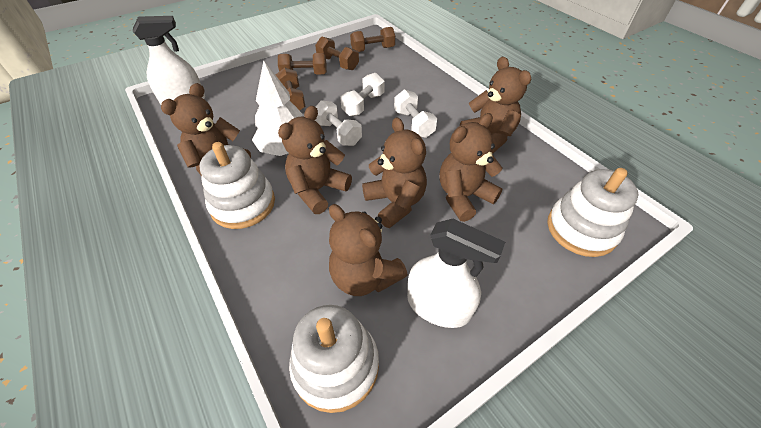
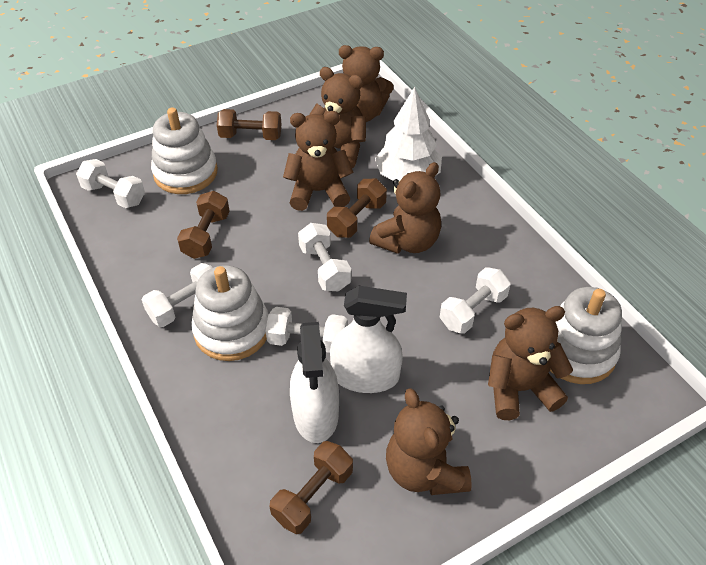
white dumbbell: 3 -> 5

